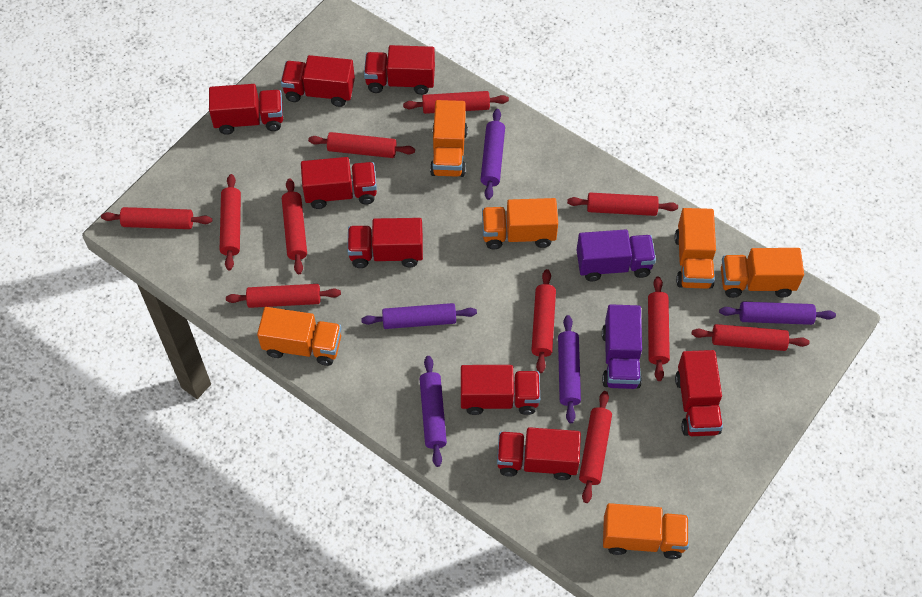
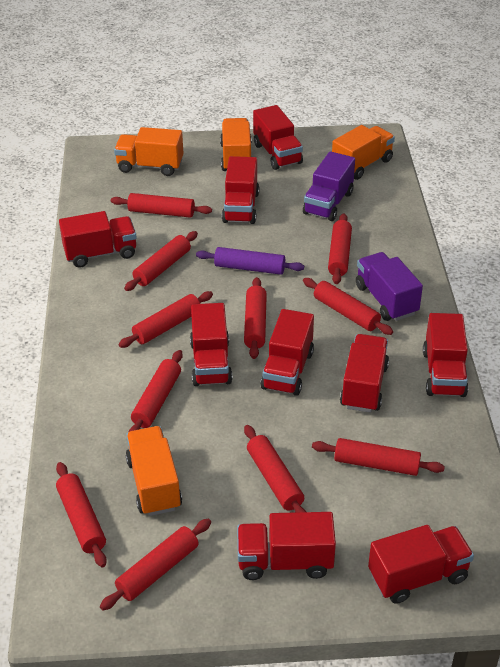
orange truck: 6 -> 4
purple rolling pin: 5 -> 1
red truck: 8 -> 9

